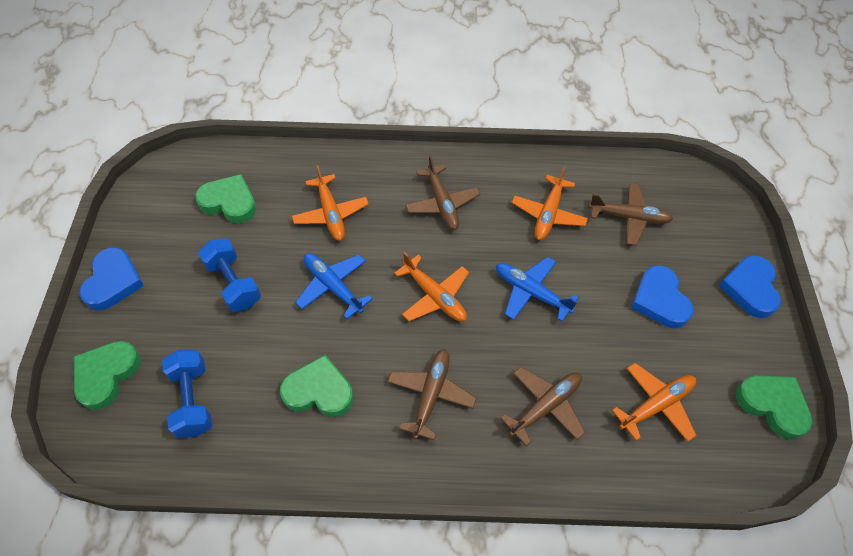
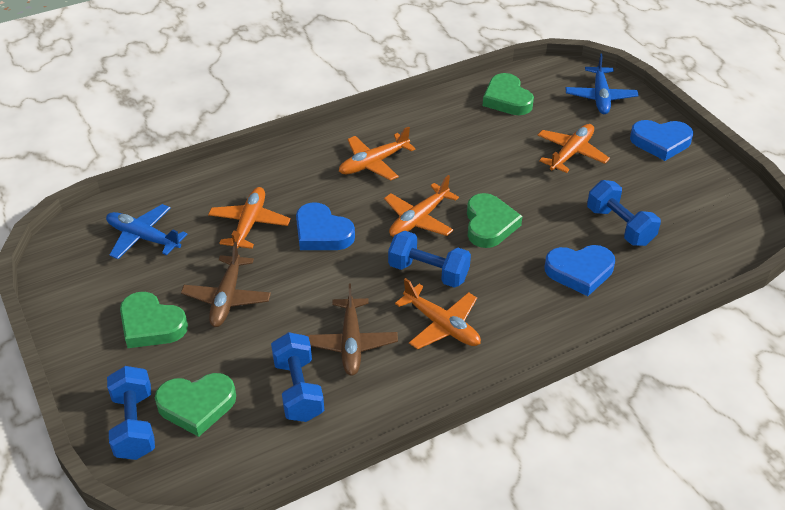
blue dumbbell: 2 -> 4
brown plane: 4 -> 2
orange plane: 4 -> 5

